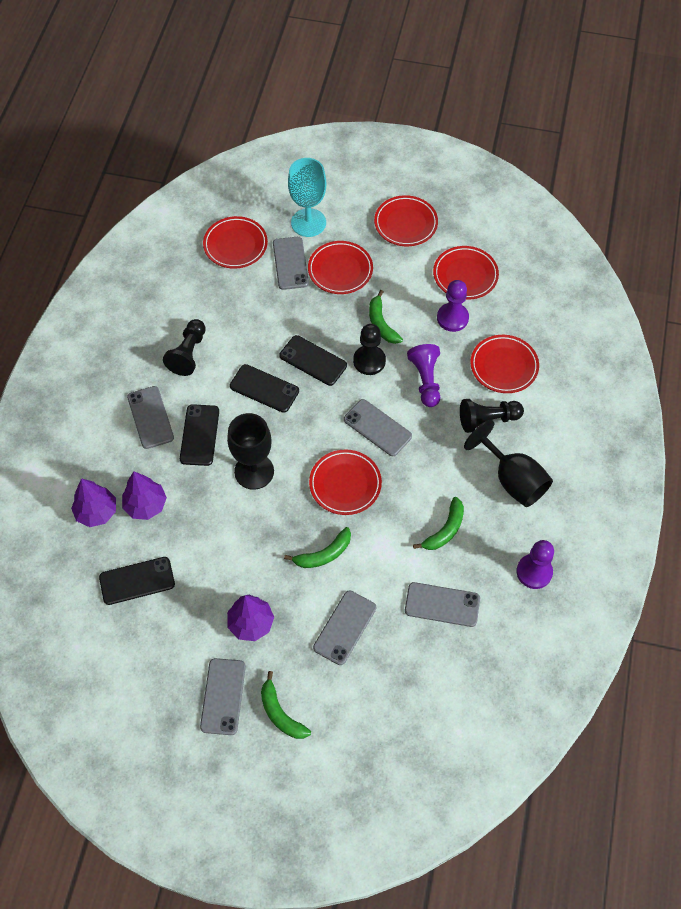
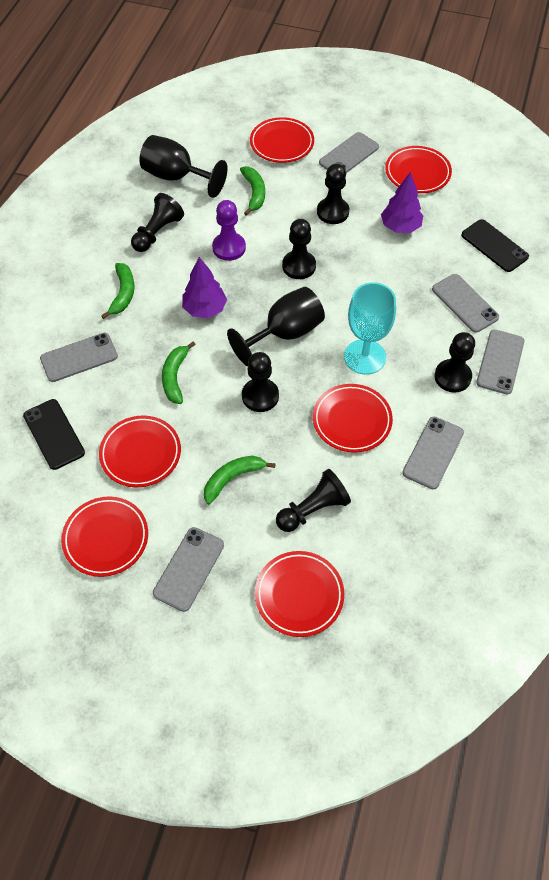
black pawn: 3 -> 6
black phone: 4 -> 2
purple pawn: 3 -> 1
purple tree: 3 -> 2

